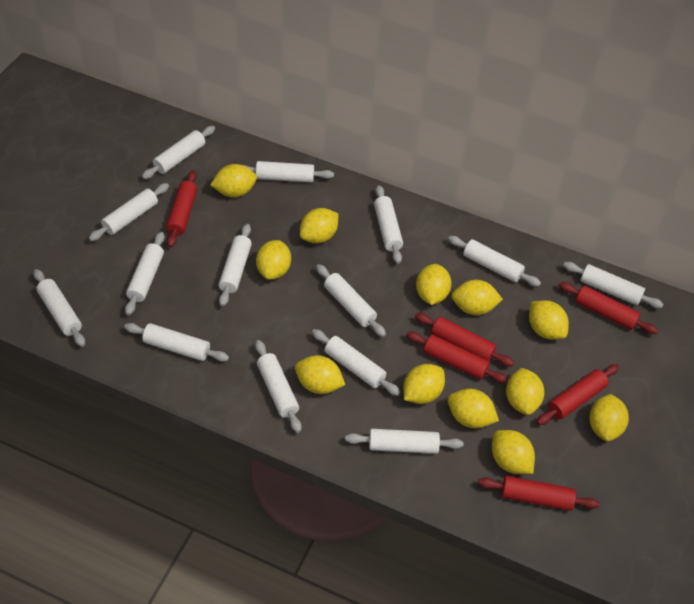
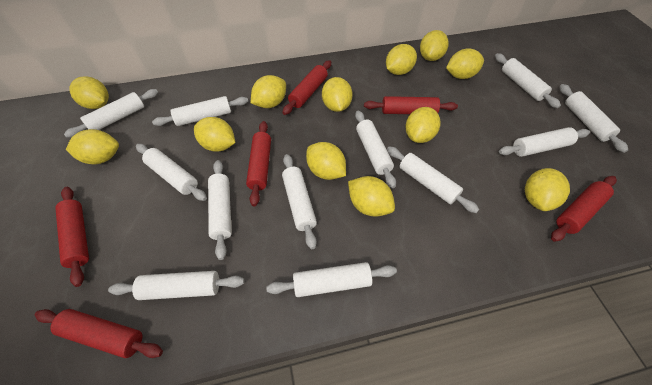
white rolling pin: 14 -> 12

